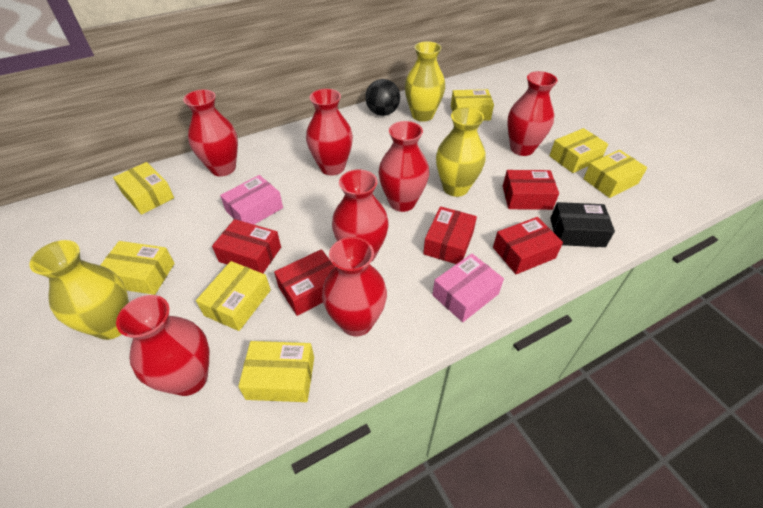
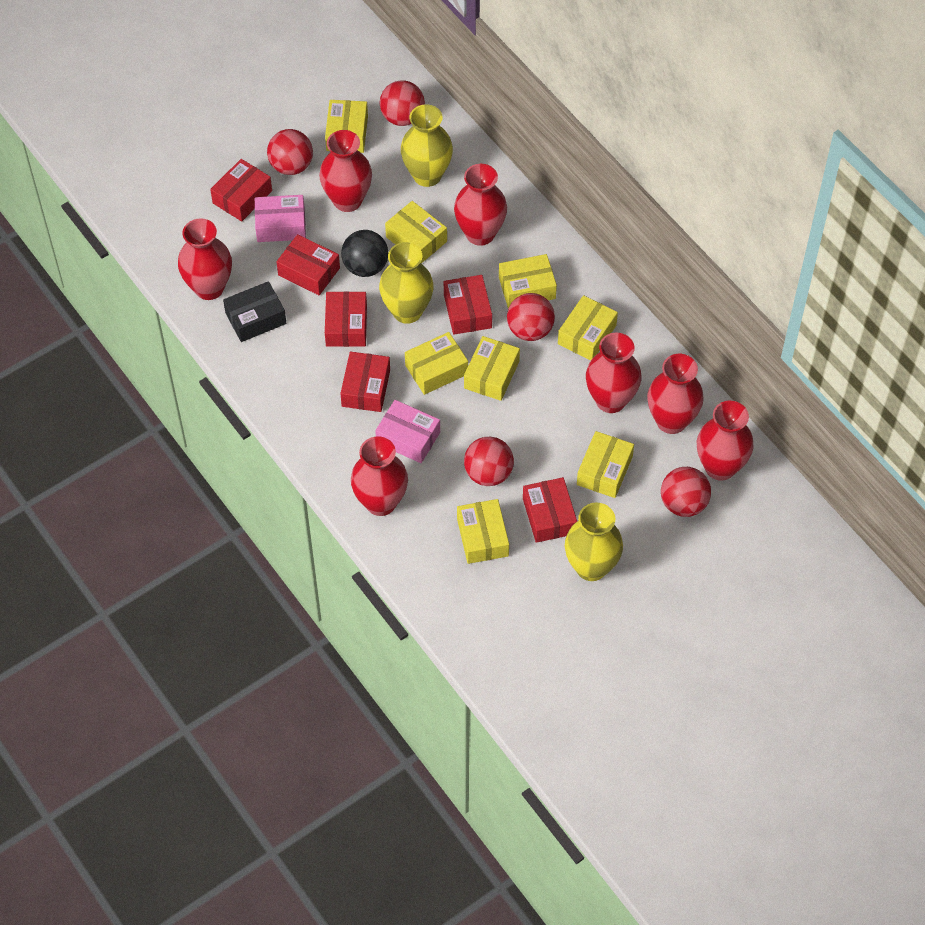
red ball: 0 -> 5
red box: 5 -> 6
yellow box: 7 -> 8

